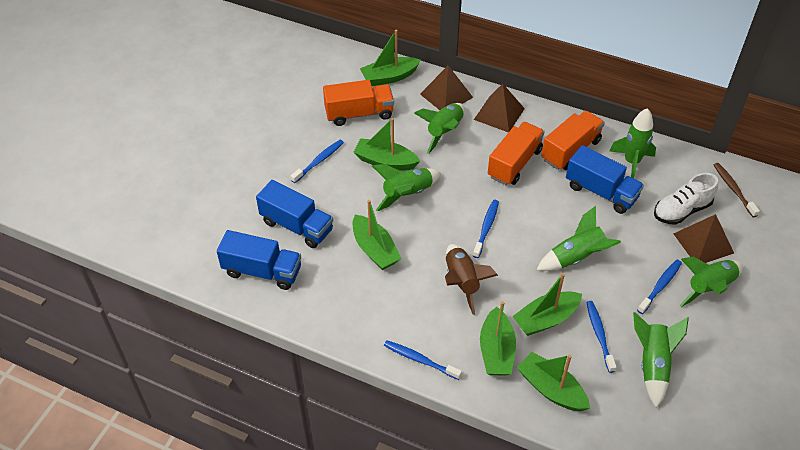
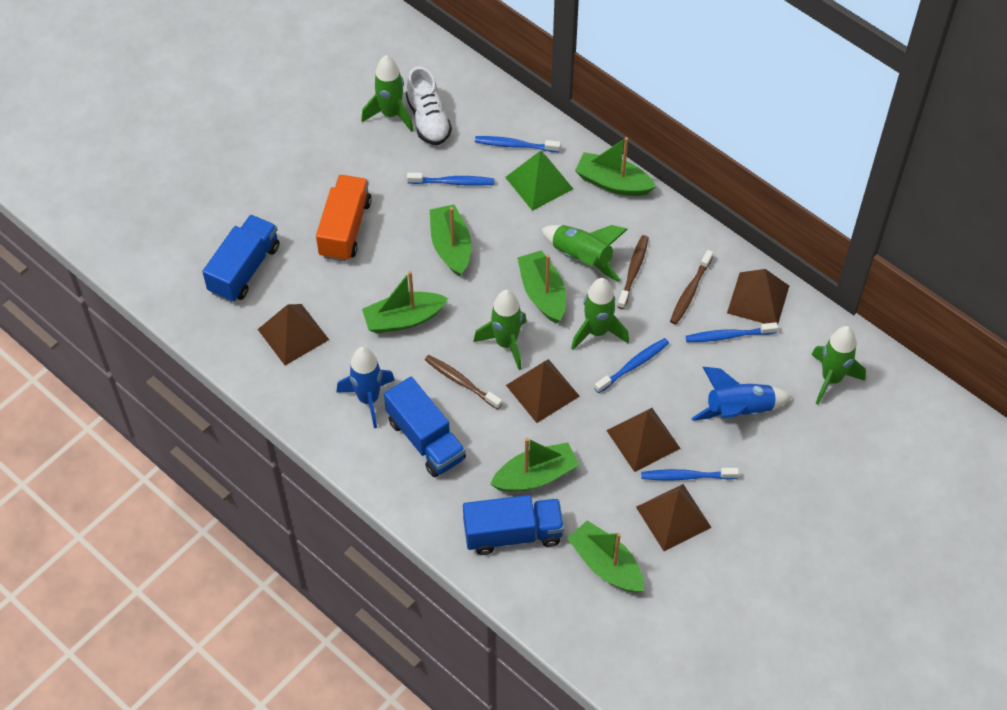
blue rocket: 0 -> 2
brown pyramid: 3 -> 5
brown rocket: 1 -> 0
brown toothbrush: 1 -> 3
green pyramid: 0 -> 1
green rocket: 6 -> 5
orange truck: 3 -> 1

